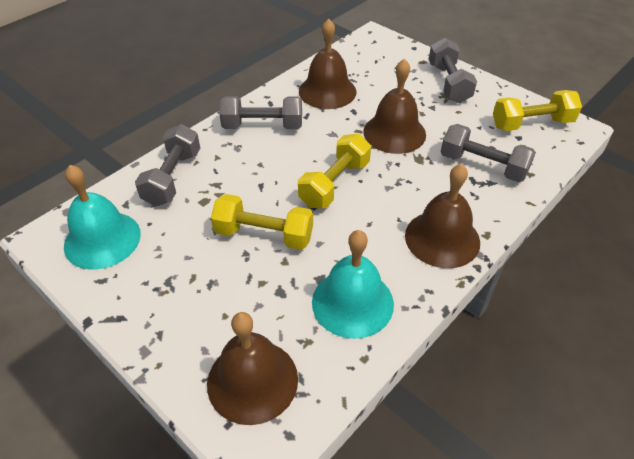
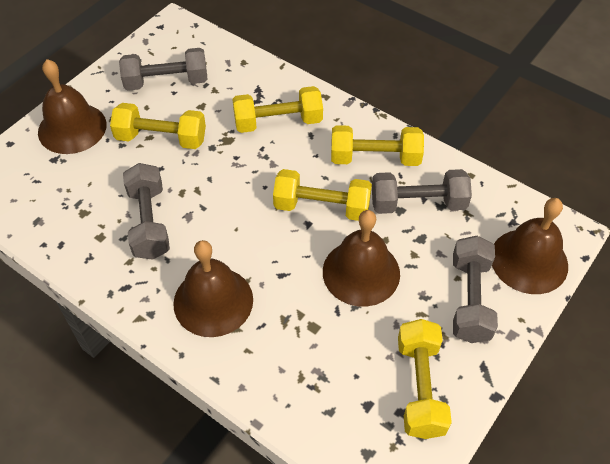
turquoise bell: 2 -> 0
yellow dumbbell: 3 -> 5

